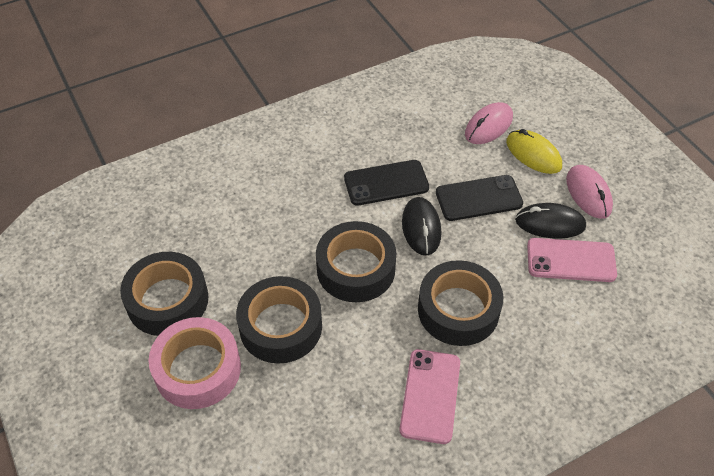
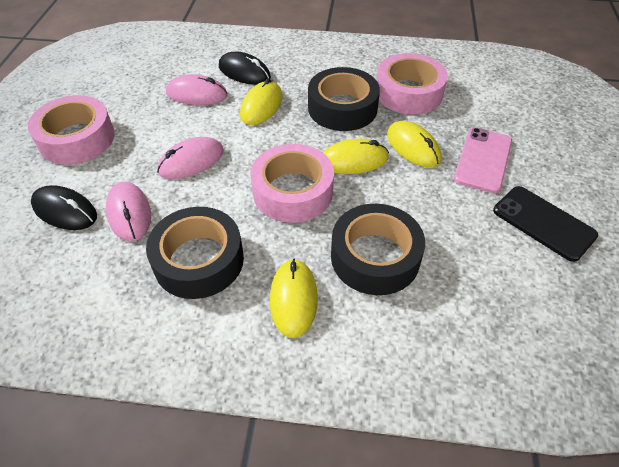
black phone: 2 -> 1
black tape: 4 -> 3
pink mouse: 2 -> 3
pink phone: 2 -> 1
pink tape: 1 -> 3
yellow mouse: 1 -> 4

